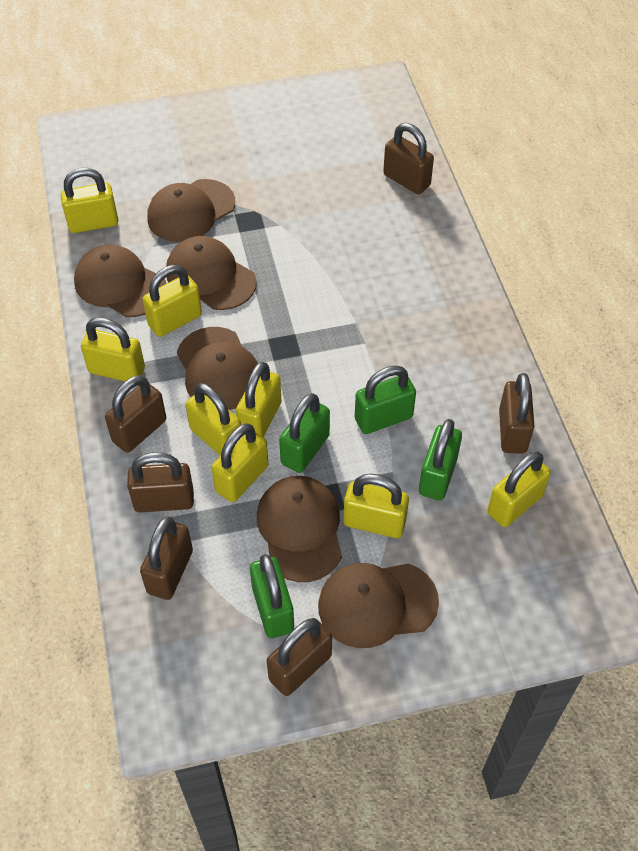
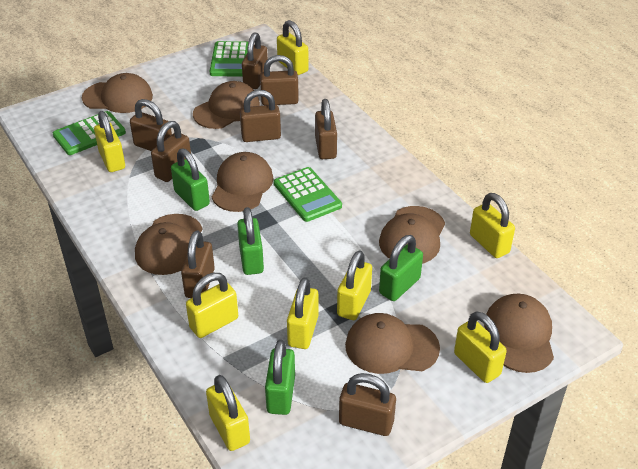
brown cap: 6 -> 7
brown padlock: 6 -> 8
green calculator: 0 -> 3

